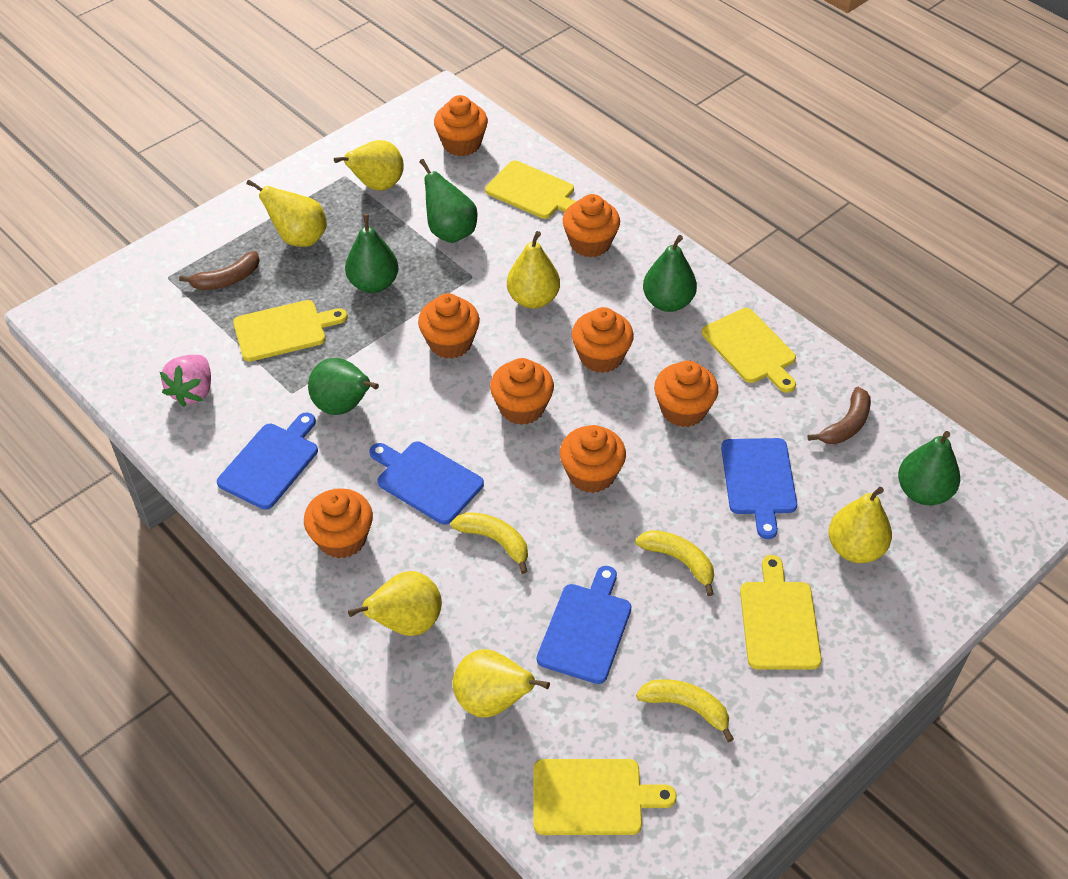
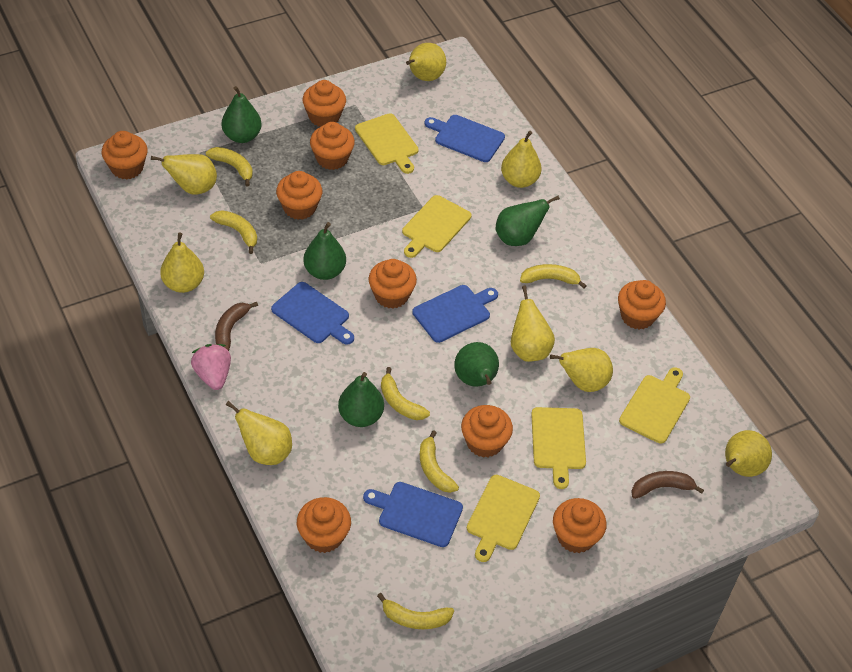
orange cupcake: 8 -> 9
yellow banana: 3 -> 6
yellow pear: 6 -> 8

